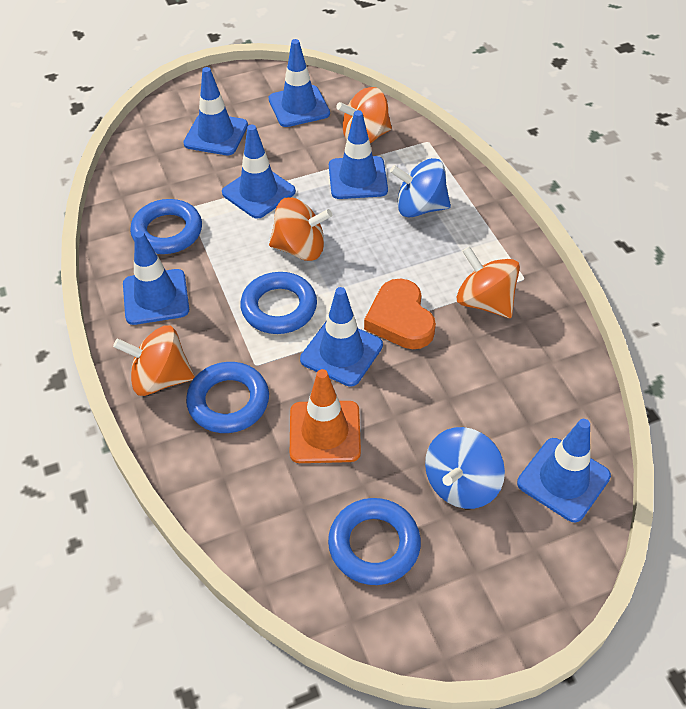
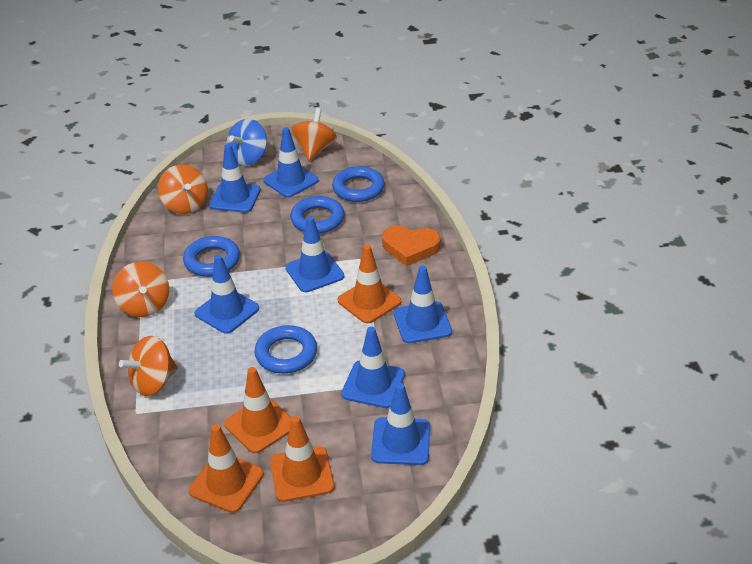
blue spinning top: 2 -> 1
orange traffic cone: 1 -> 4

